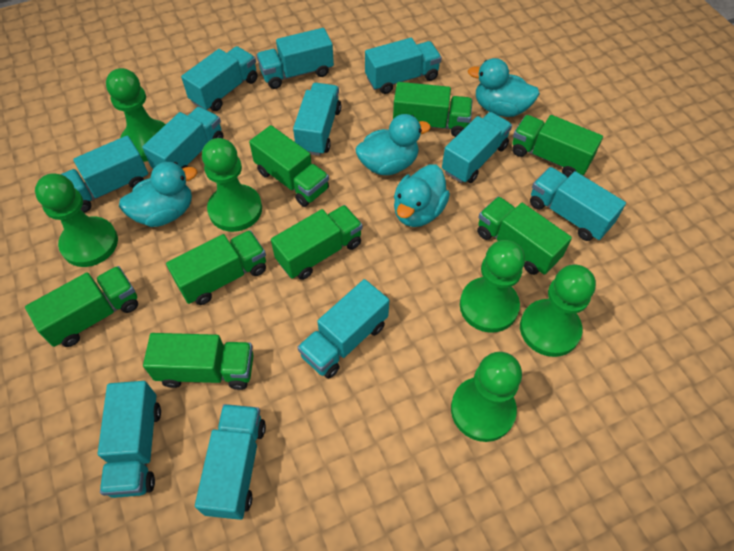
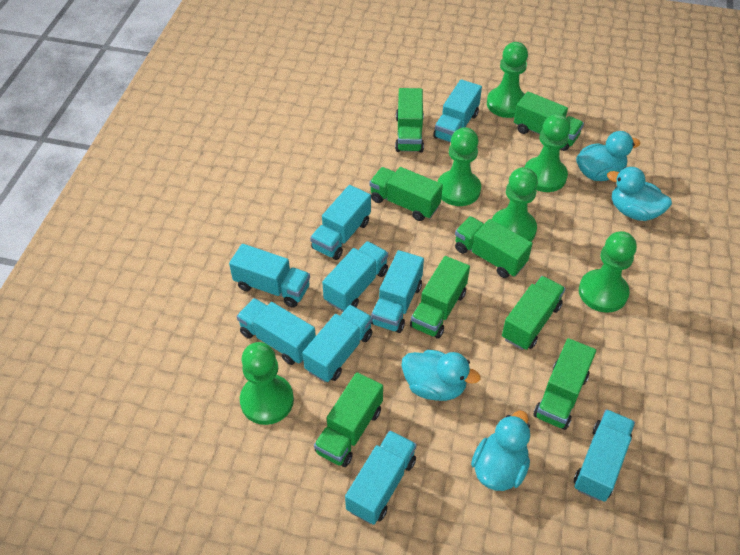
turquoise truck: 11 -> 9

